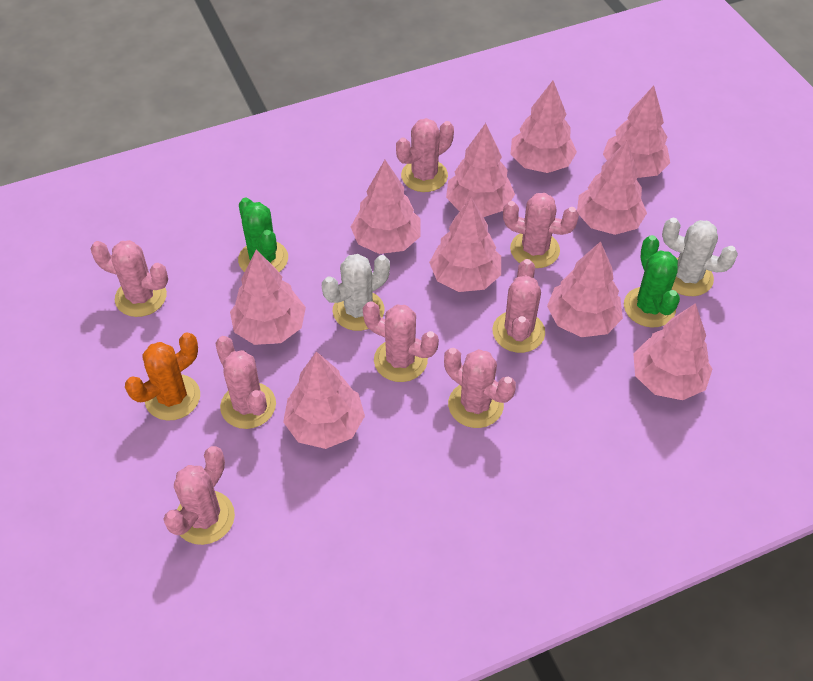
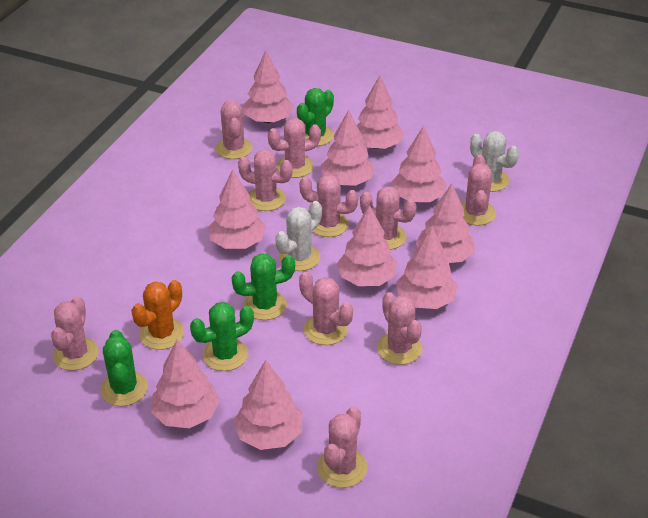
green cactus: 2 -> 4
pink cactus: 8 -> 10

